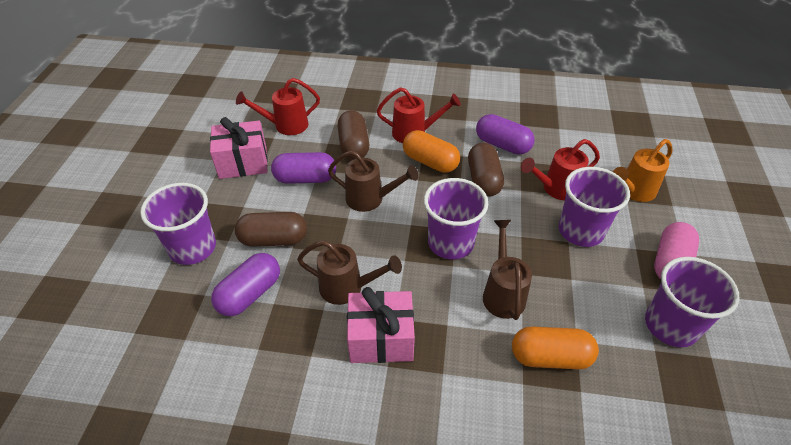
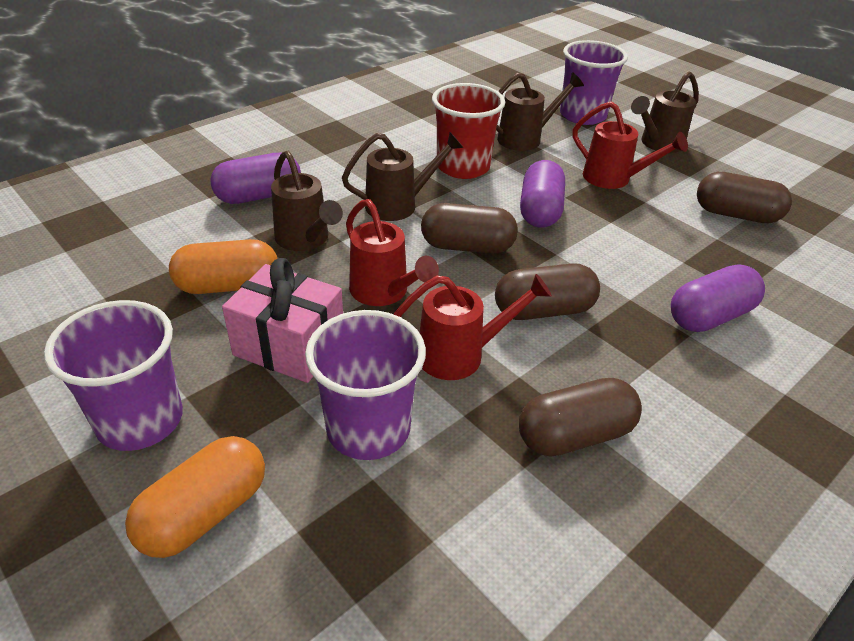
brown capsule: 3 -> 4
brown watering can: 3 -> 4
orange watering can: 1 -> 0
pink capsule: 1 -> 0
pink gift: 2 -> 1
purple cup: 4 -> 3
red cup: 0 -> 1

